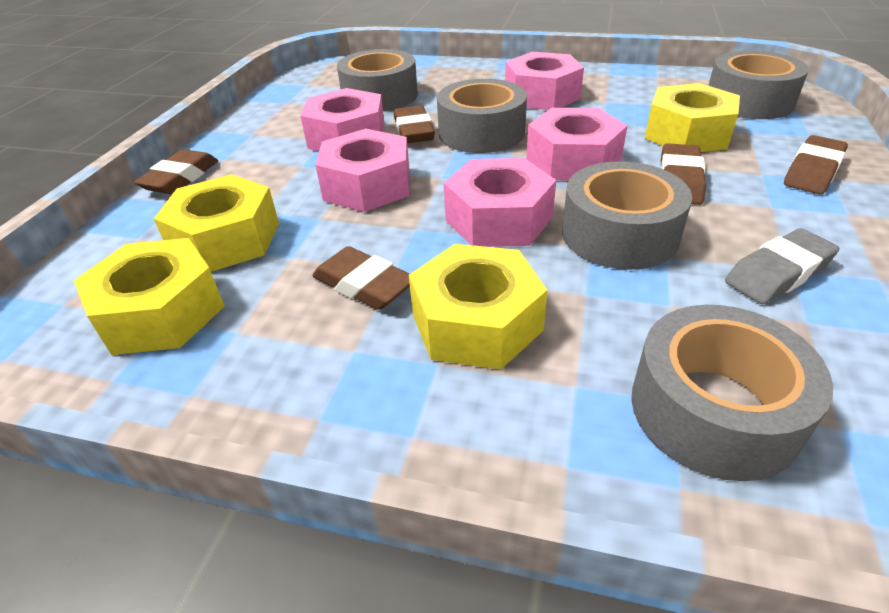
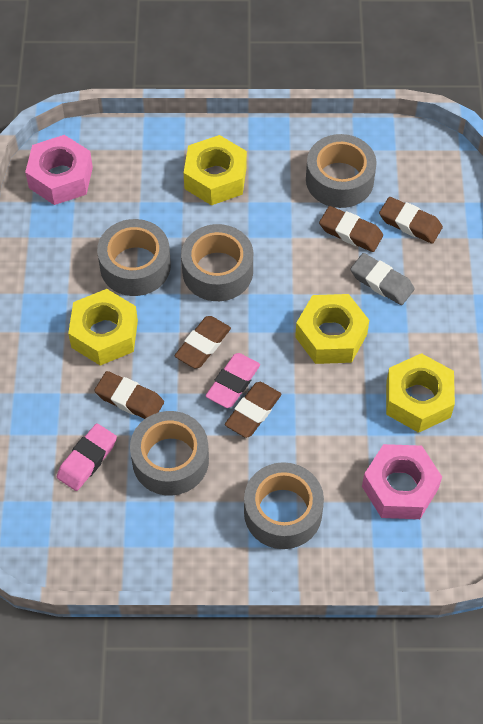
pink eraser: 0 -> 2
pink nut: 5 -> 2

